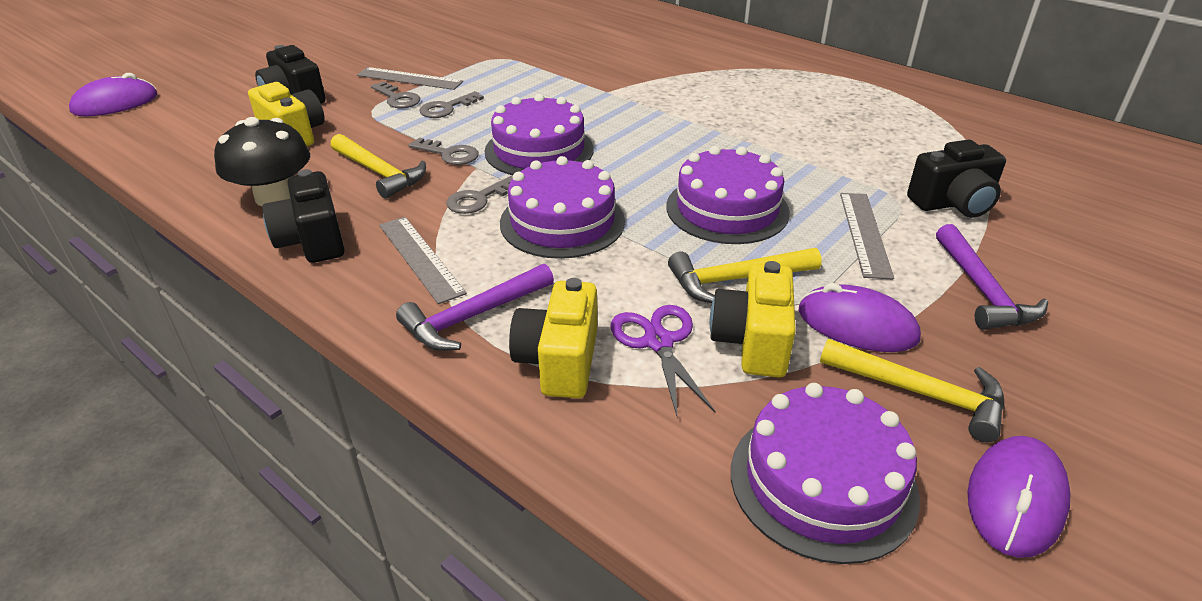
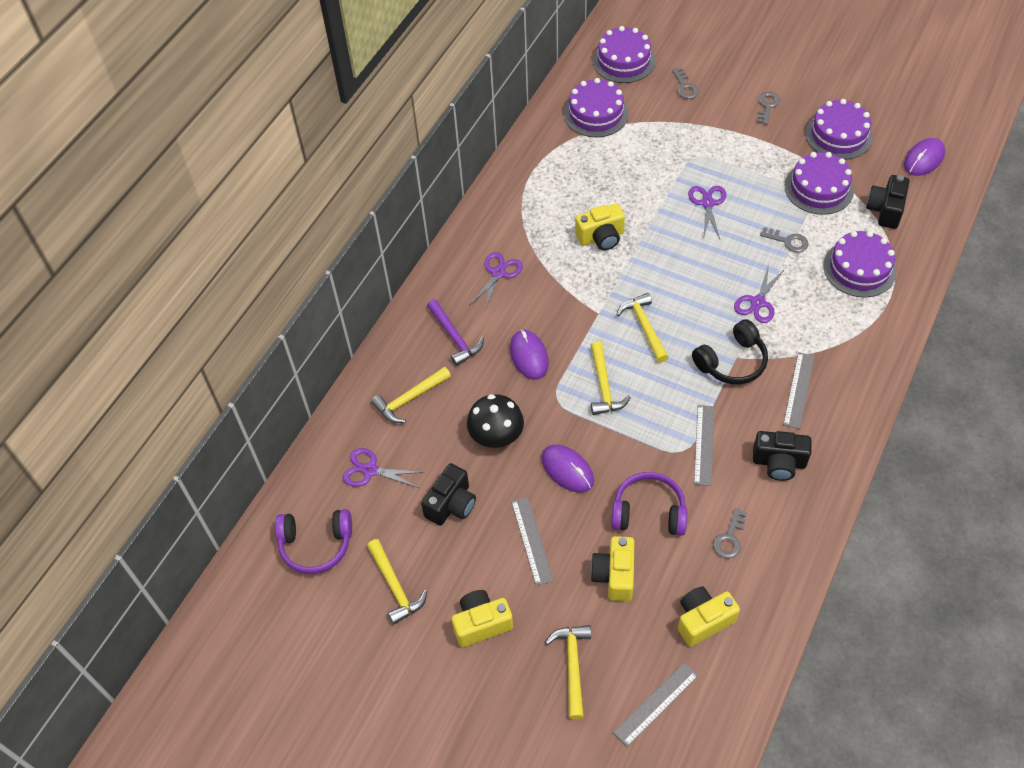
black headphones: 0 -> 1
grey ruler: 3 -> 4
purple cake: 4 -> 5
purple hammer: 2 -> 1
purple headphones: 0 -> 2
purple scissors: 1 -> 4
yellow camera: 3 -> 4
yellow hammer: 3 -> 5

